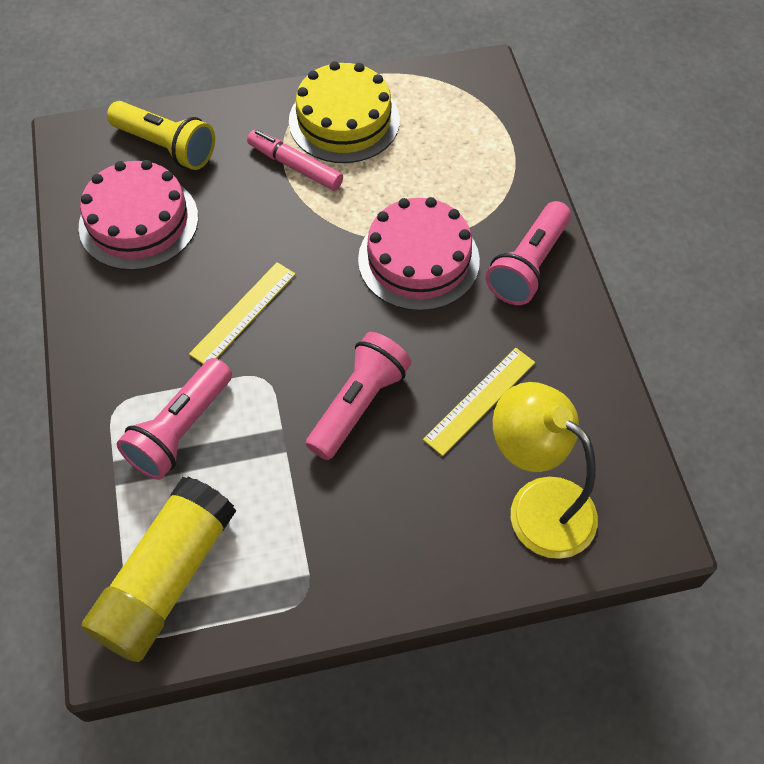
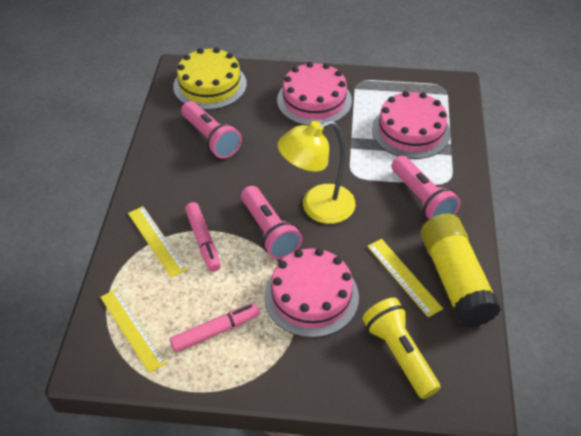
pink cake: 2 -> 3
pink marker: 1 -> 2
yellow ruler: 2 -> 3

